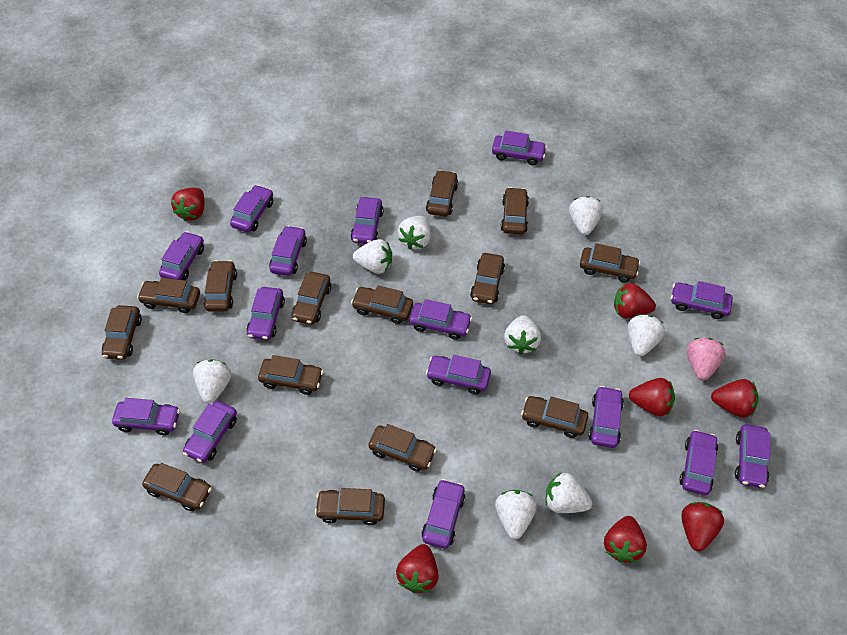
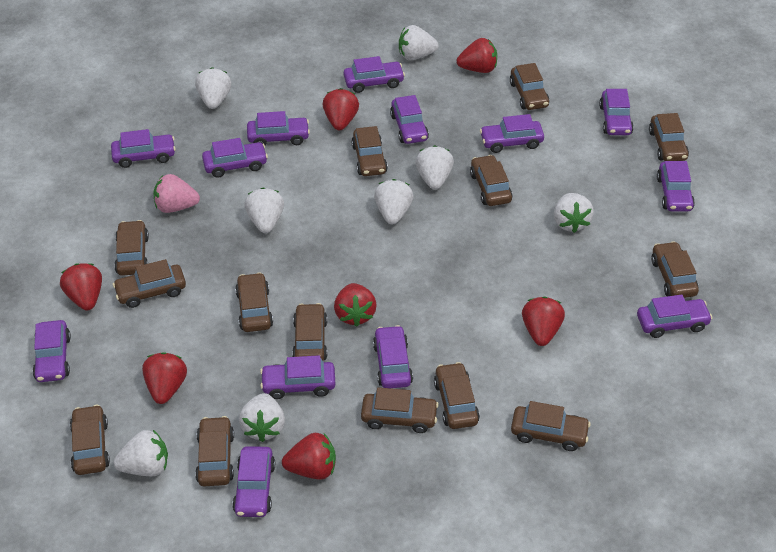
purple car: 15 -> 13

